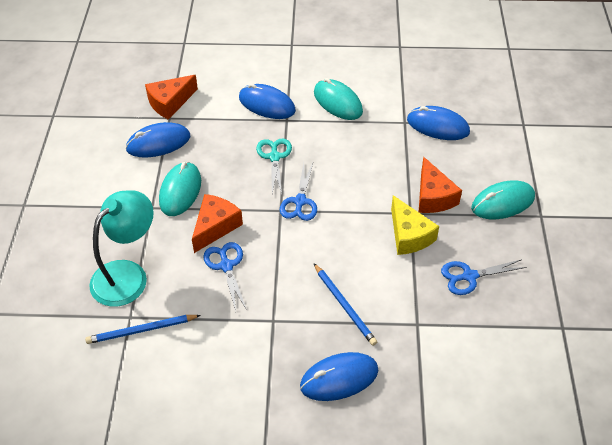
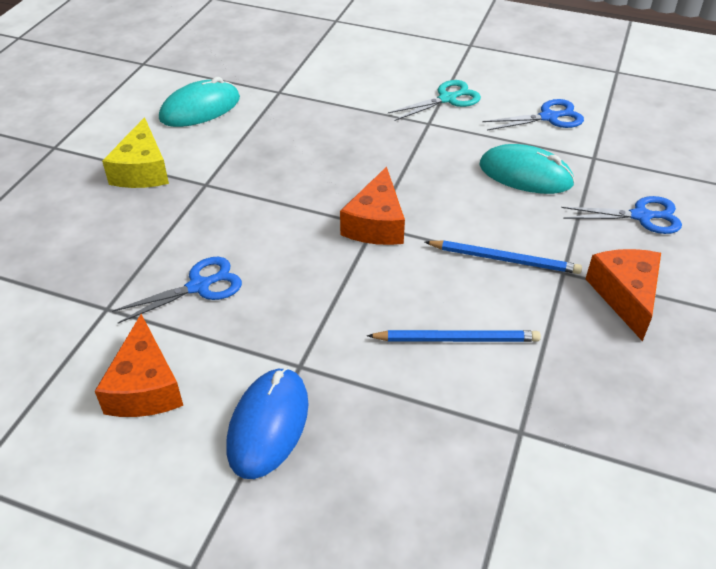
blue mouse: 4 -> 1
turquoise lamp: 1 -> 0
turquoise mouse: 3 -> 2

